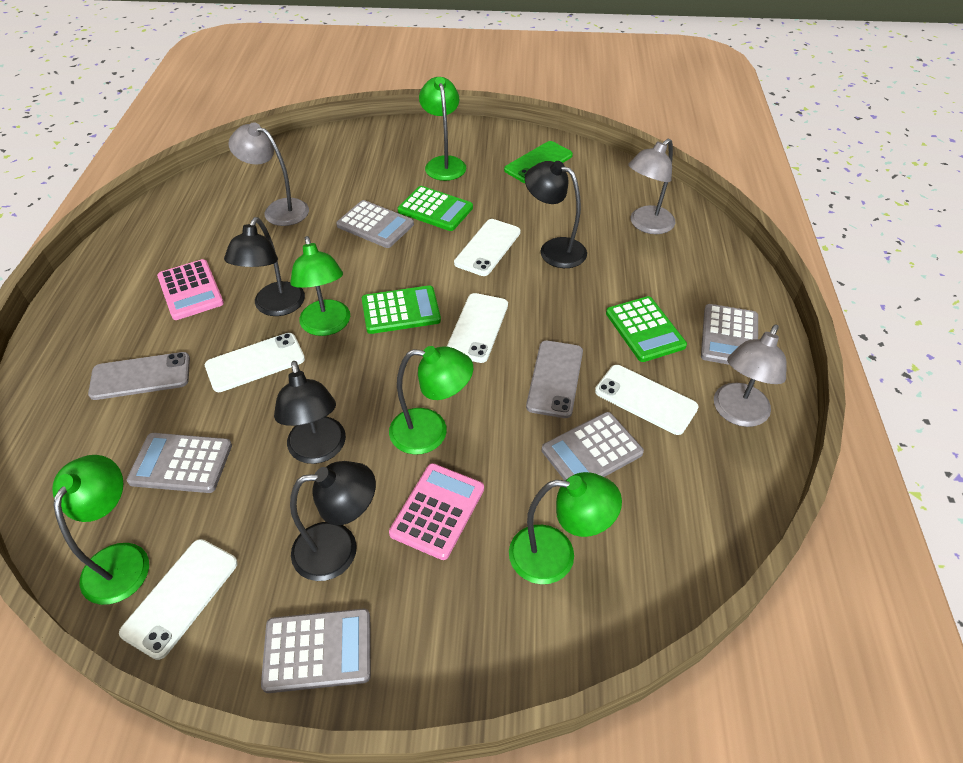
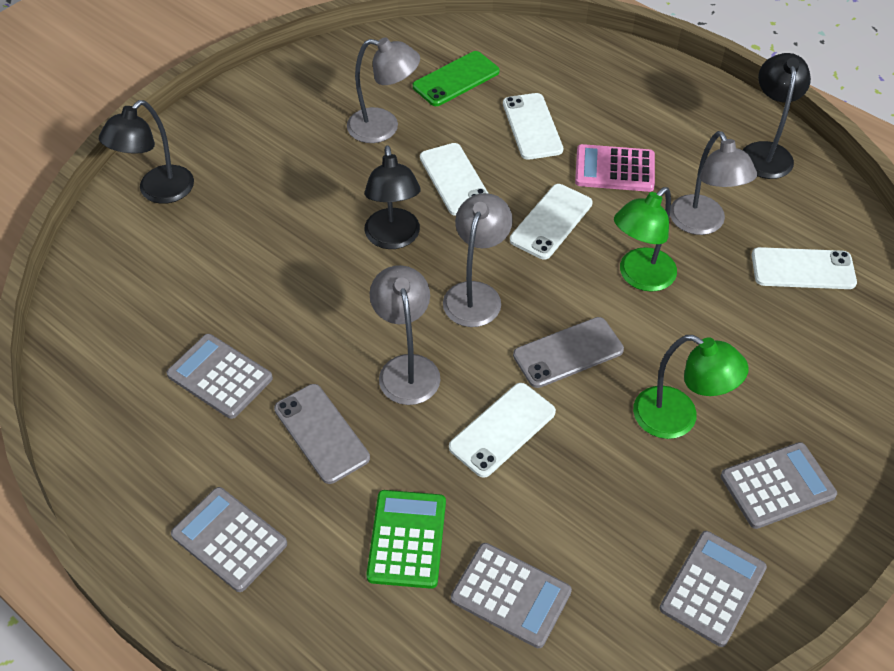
black lamp: 4 -> 3
green calculator: 3 -> 1
green lamp: 5 -> 2
grey lamp: 3 -> 4
pink calculator: 2 -> 1

